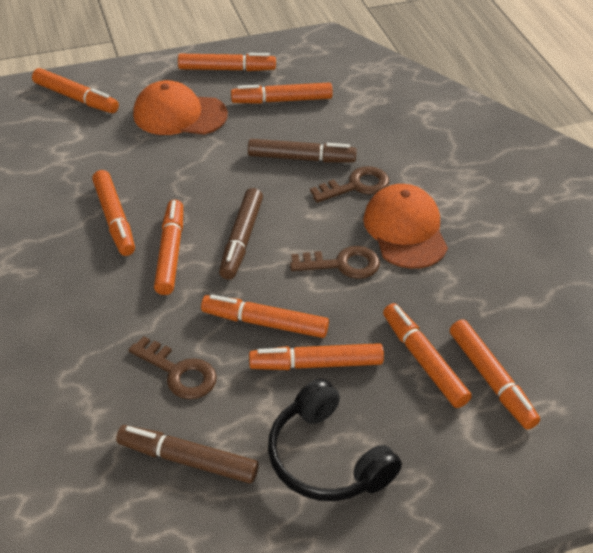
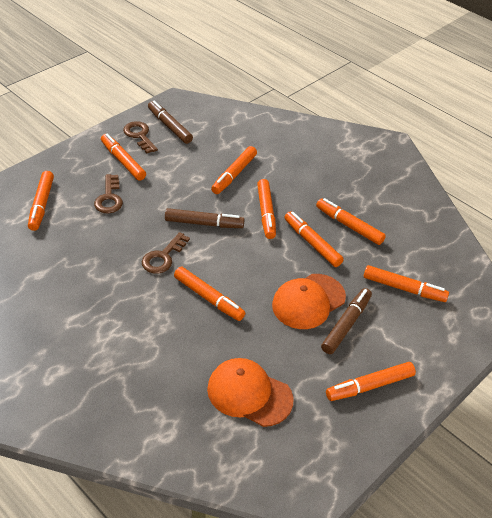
black headphones: 1 -> 0

